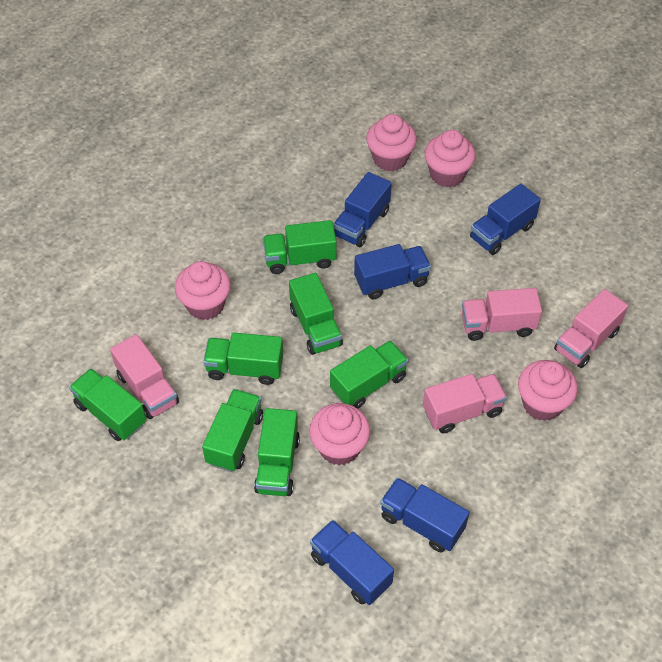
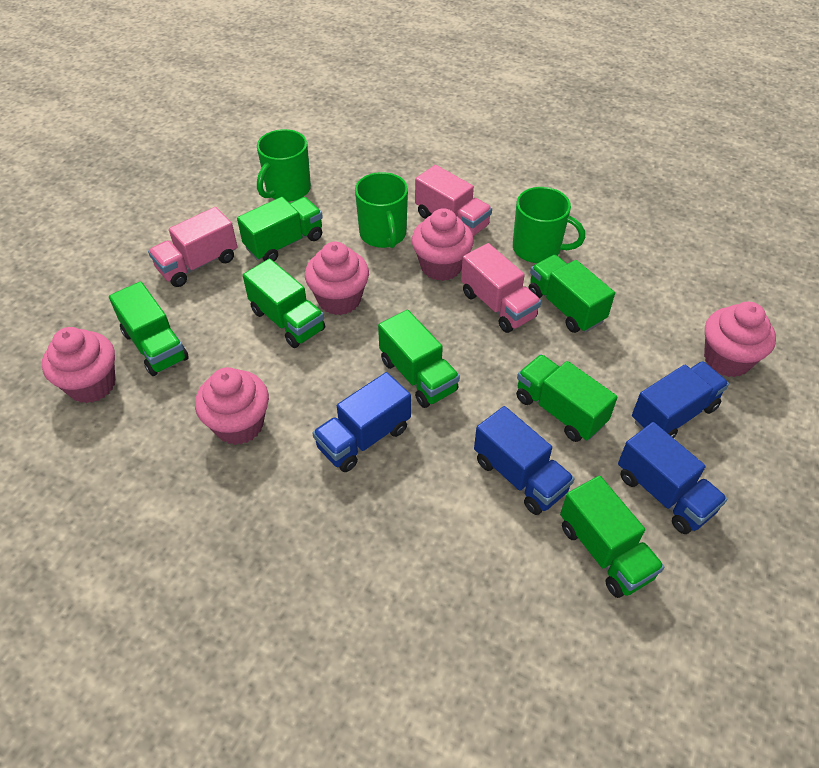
blue truck: 5 -> 4
green mug: 0 -> 3
pink truck: 4 -> 3

